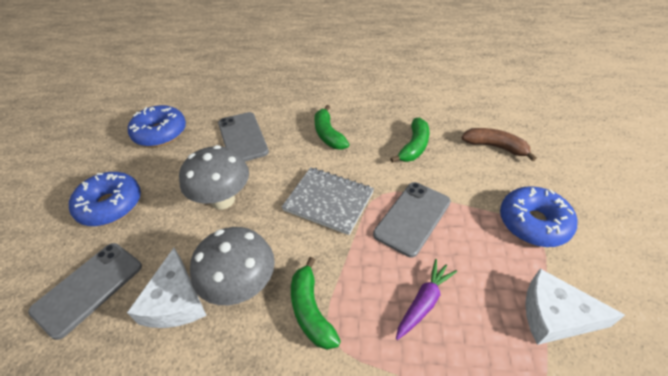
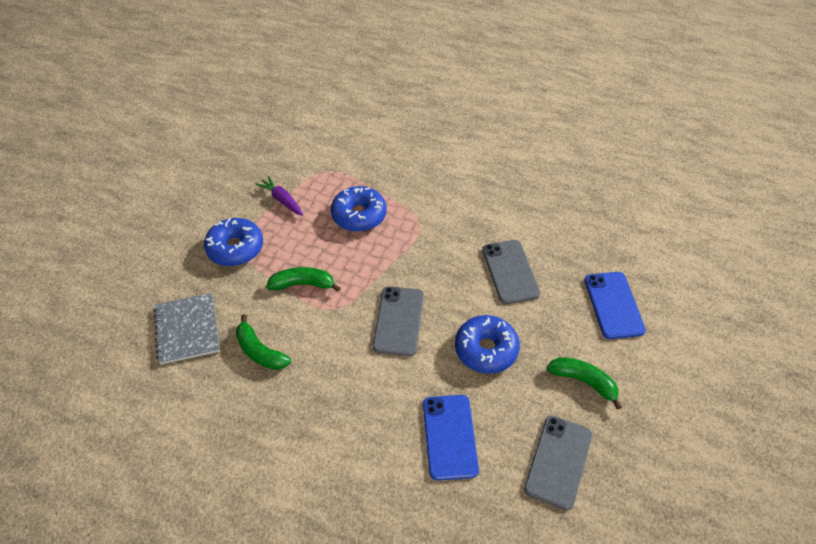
blue phone: 0 -> 2
brown banana: 1 -> 0
grey mushroom: 2 -> 0
white cheese: 2 -> 0

